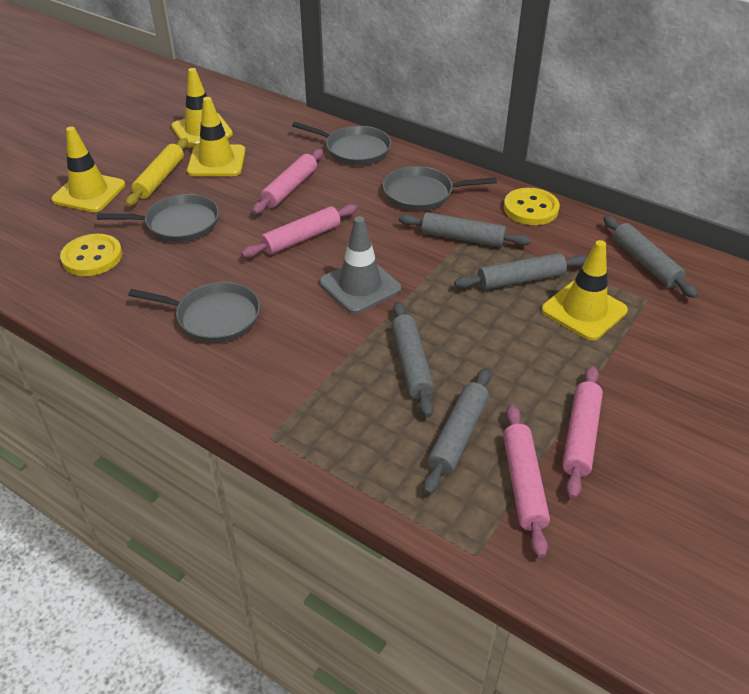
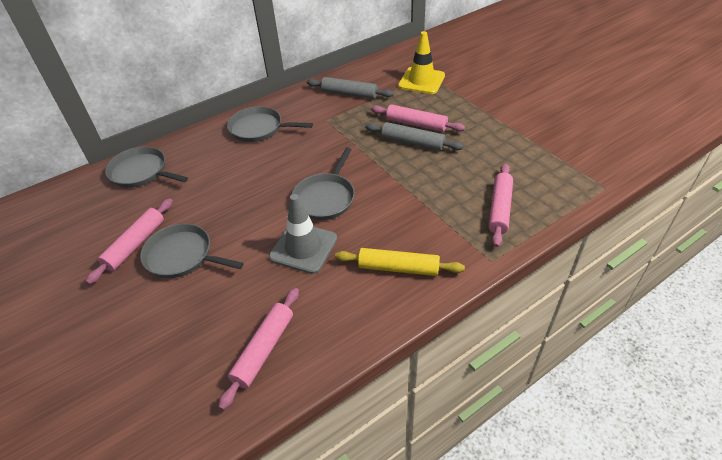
grey rolling pin: 5 -> 2
yellow button: 2 -> 0
yellow traffic cone: 4 -> 1

